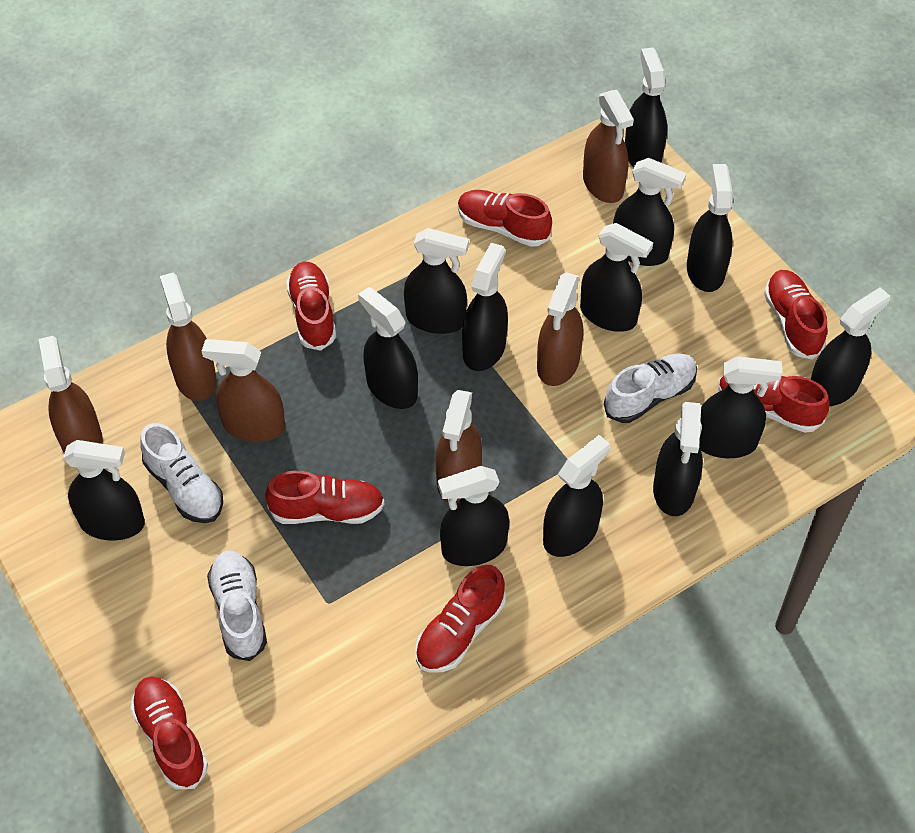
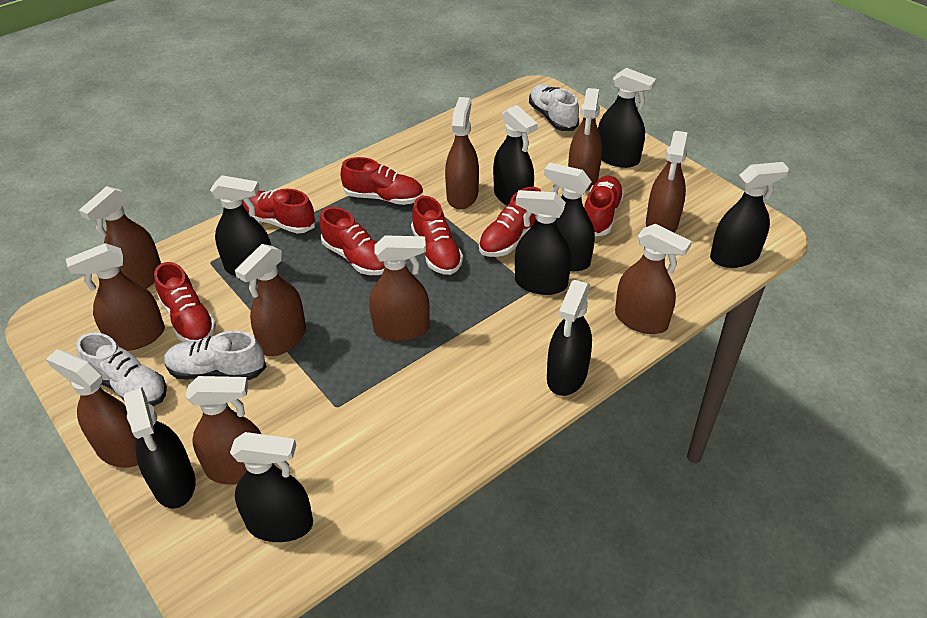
black spray bottle: 13 -> 9
brown spray bottle: 6 -> 10

